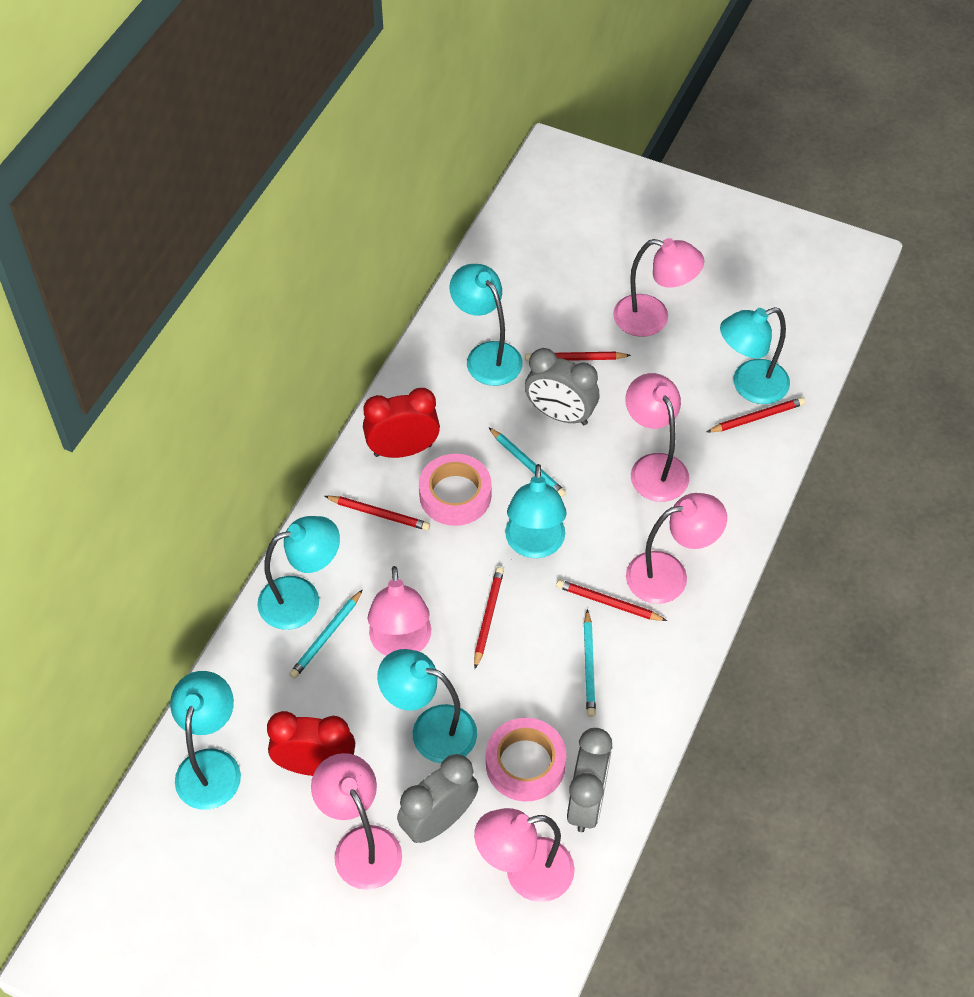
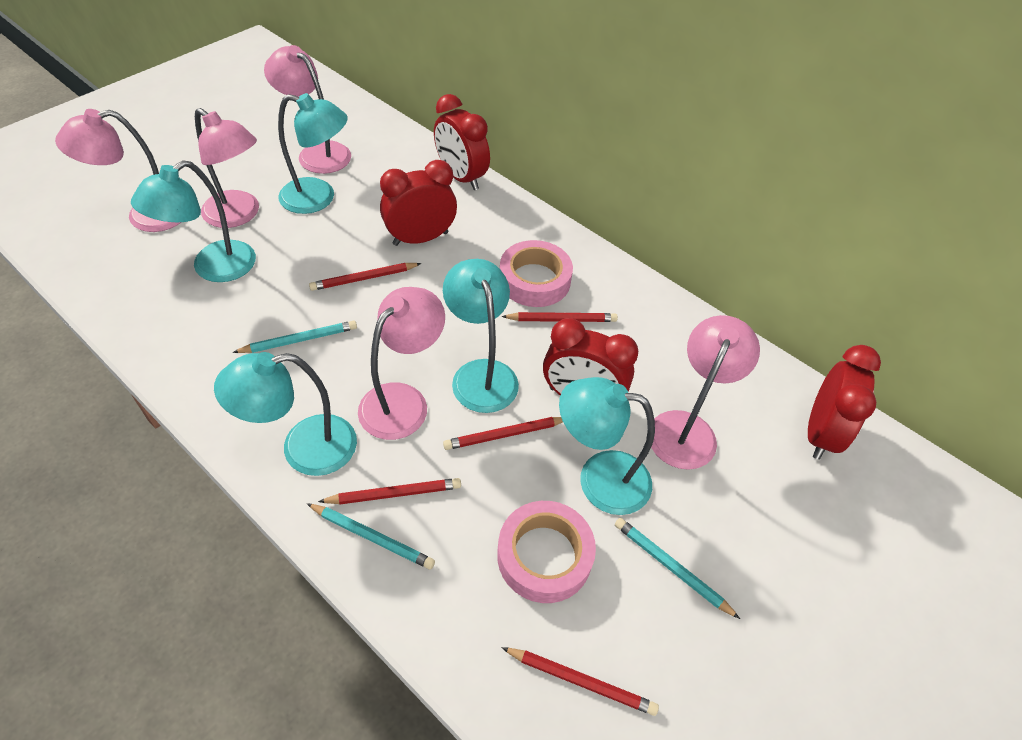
grey clock: 3 -> 0
pink lamp: 6 -> 5
red clock: 2 -> 4
turquoise lamp: 6 -> 5

